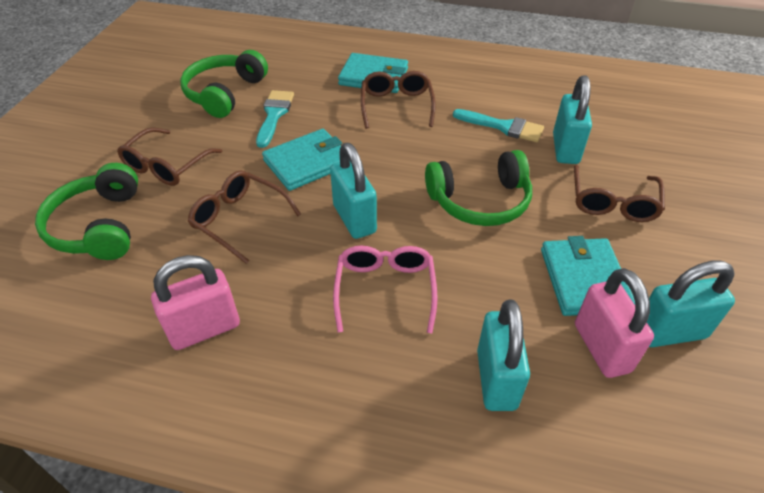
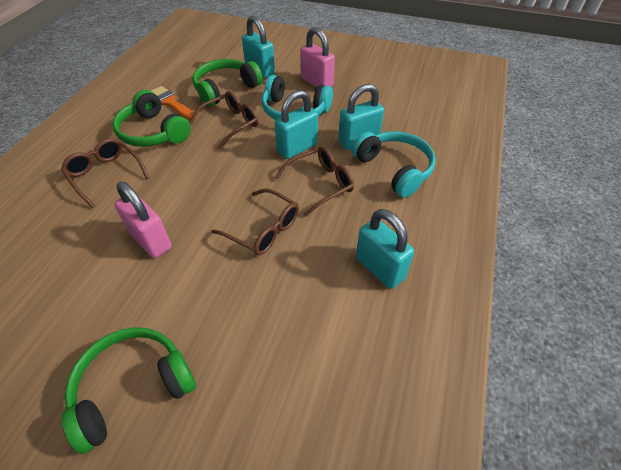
orange brush: 0 -> 1
pink glasses: 1 -> 0
turquoise brush: 2 -> 0
turquoise headphones: 0 -> 2
turquoise wallet: 3 -> 0

